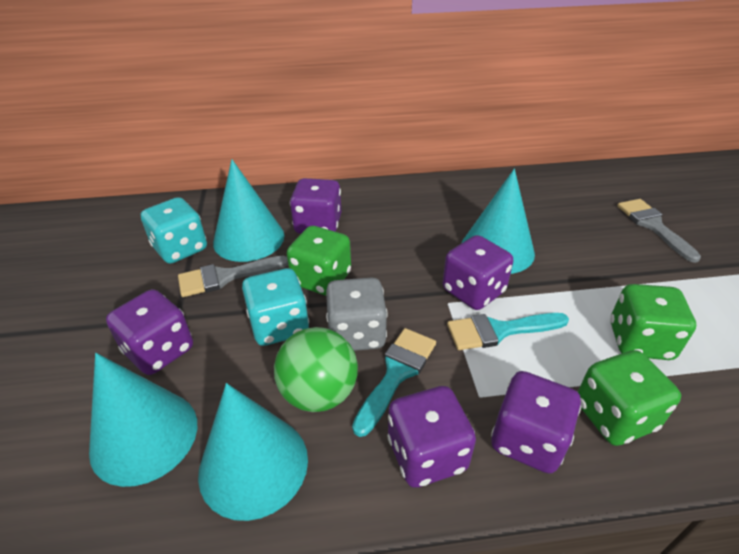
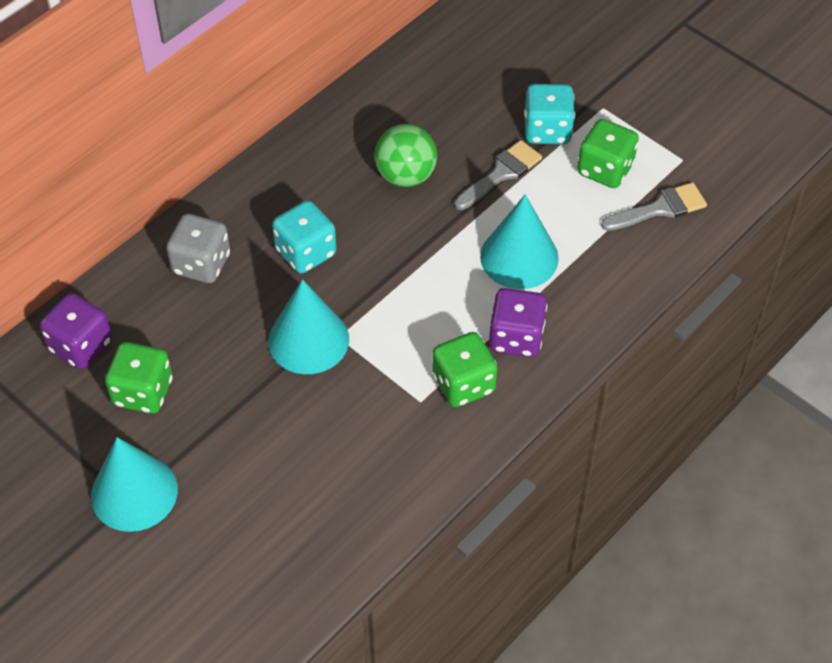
purple dice: 5 -> 2
turquoise brush: 2 -> 0
turquoise cone: 4 -> 3

